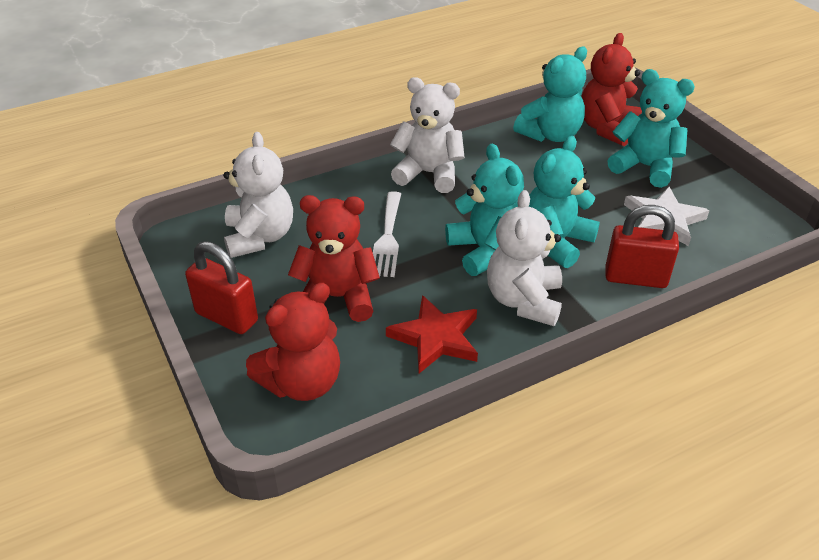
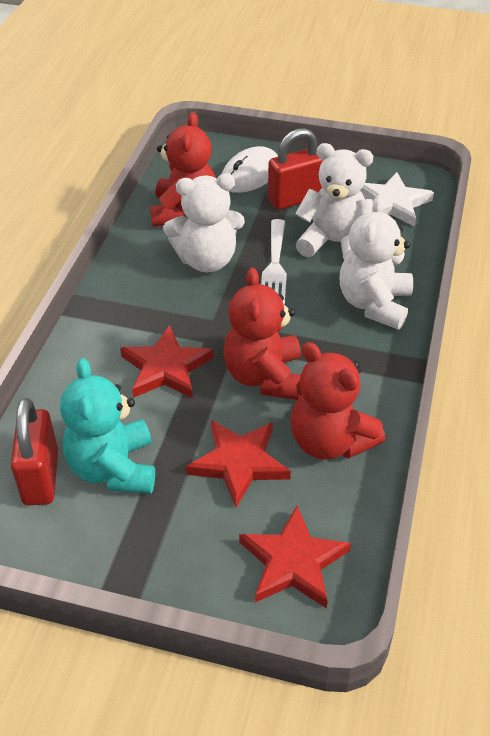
red star: 1 -> 3
turquoise teddy bear: 4 -> 1
white mouse: 0 -> 1

